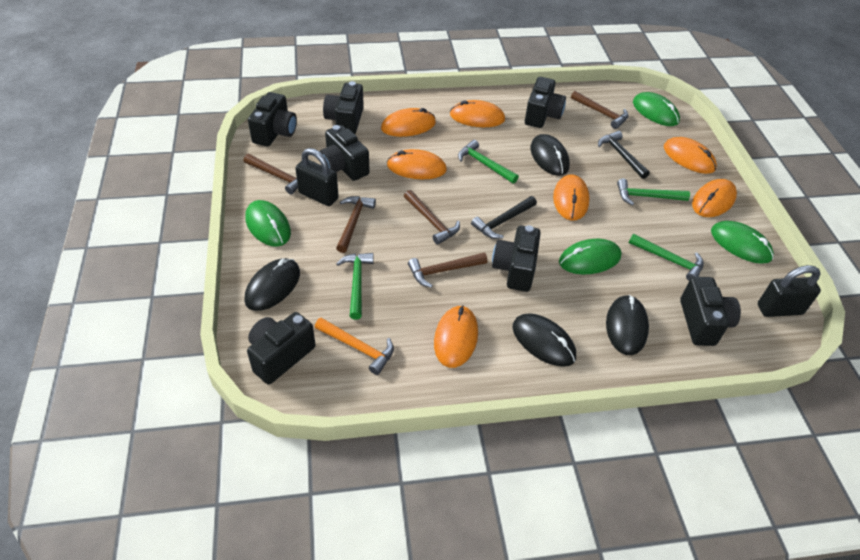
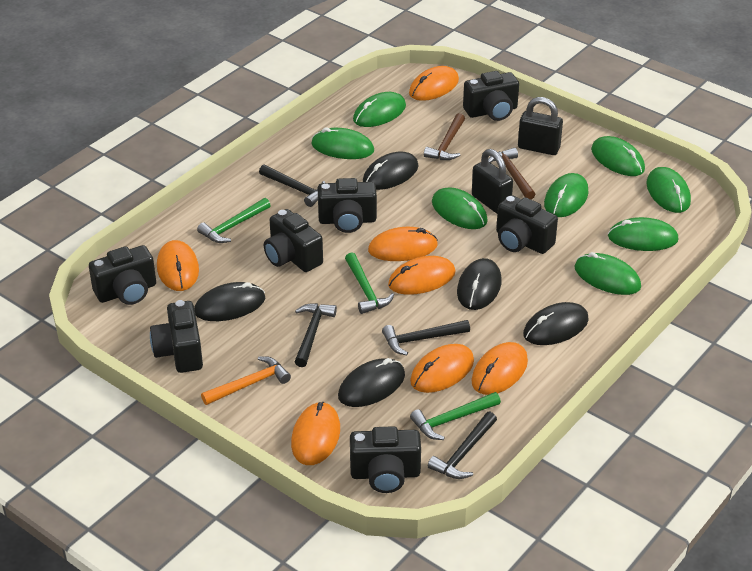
black hammer: 2 -> 4
black mouse: 4 -> 5
brown hammer: 5 -> 2
green hammer: 4 -> 3
green mouse: 4 -> 8

